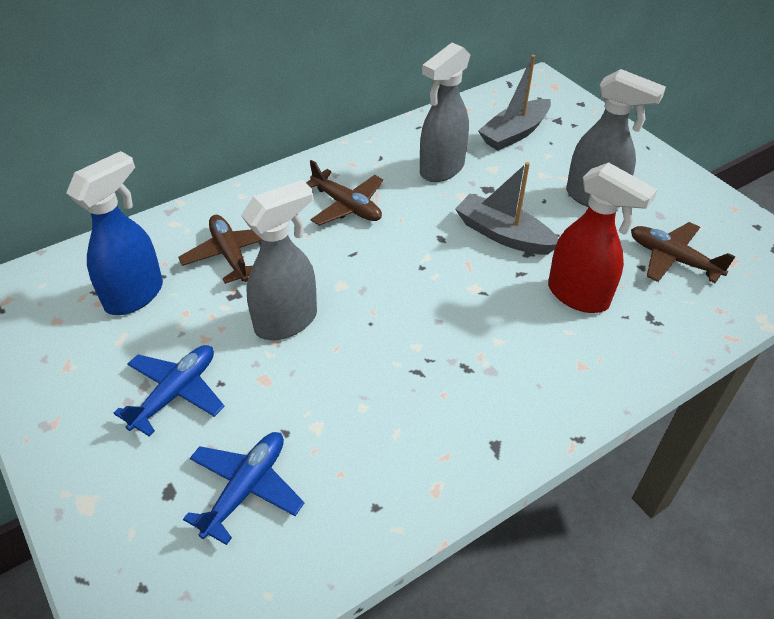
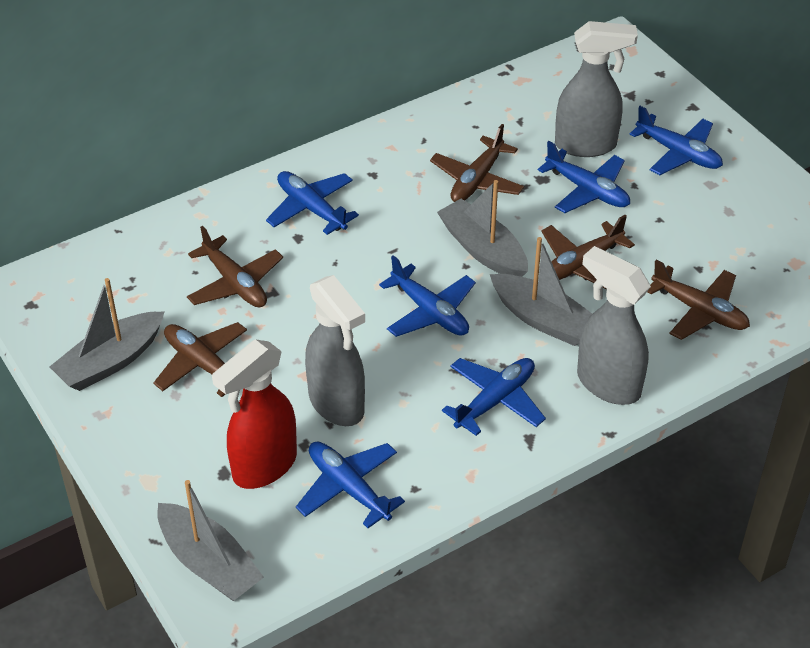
blue plane: 2 -> 6
blue spray bottle: 1 -> 0
brown plane: 3 -> 5
grey boat: 2 -> 4

